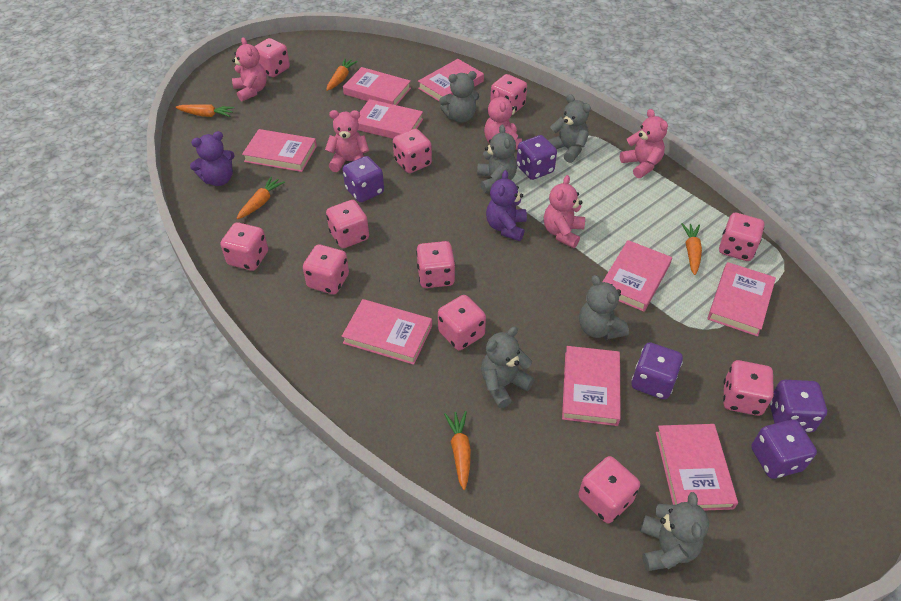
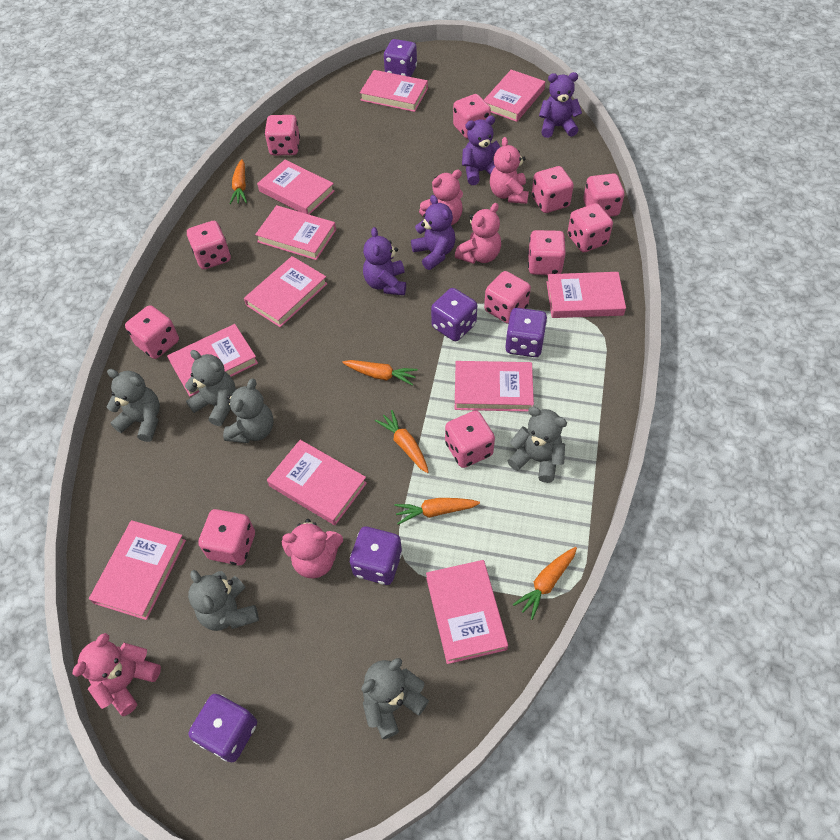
pink book: 9 -> 11
purple teddy bear: 2 -> 4

